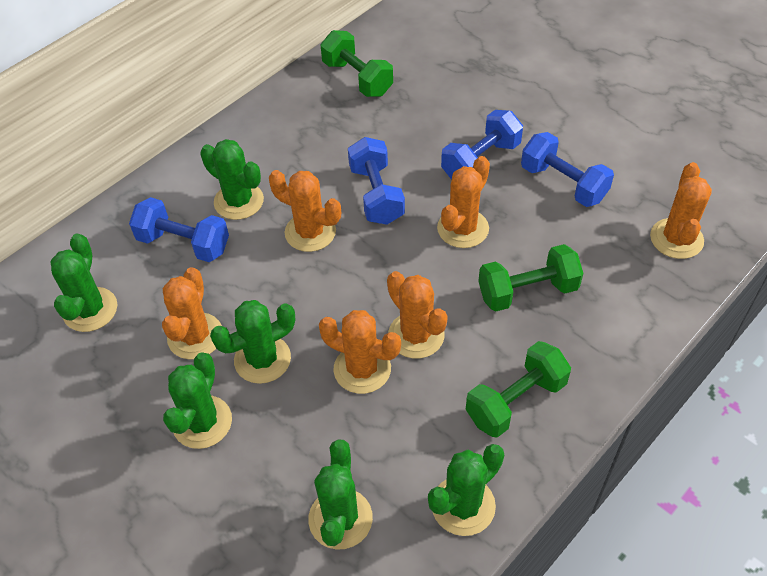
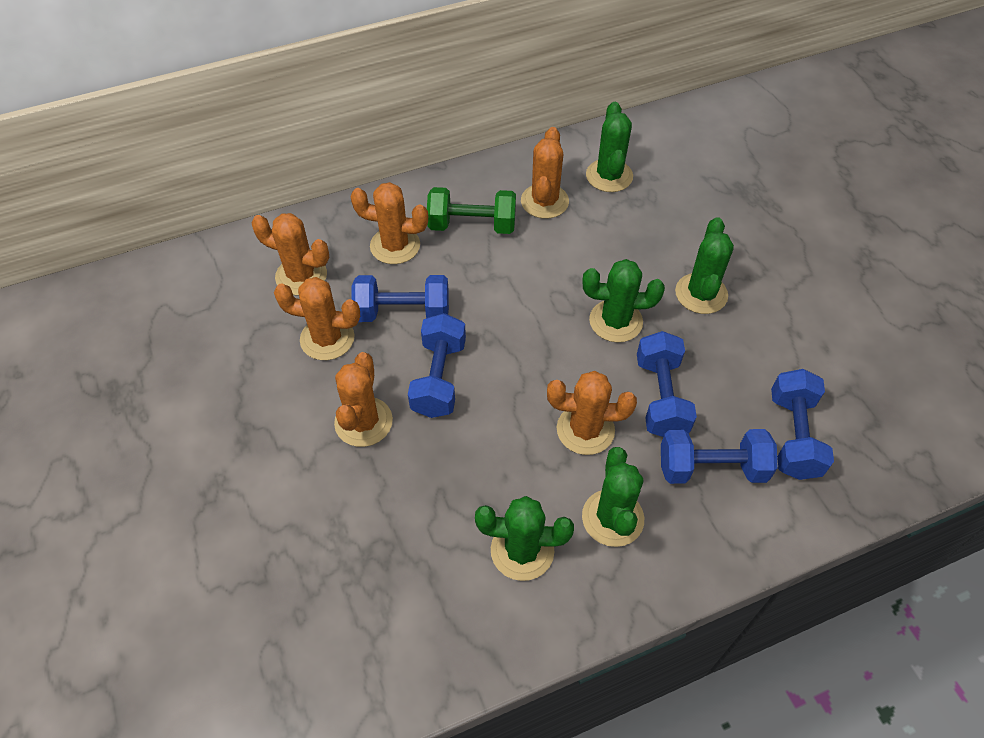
blue dumbbell: 4 -> 5
green cactus: 6 -> 5
green dumbbell: 3 -> 1

